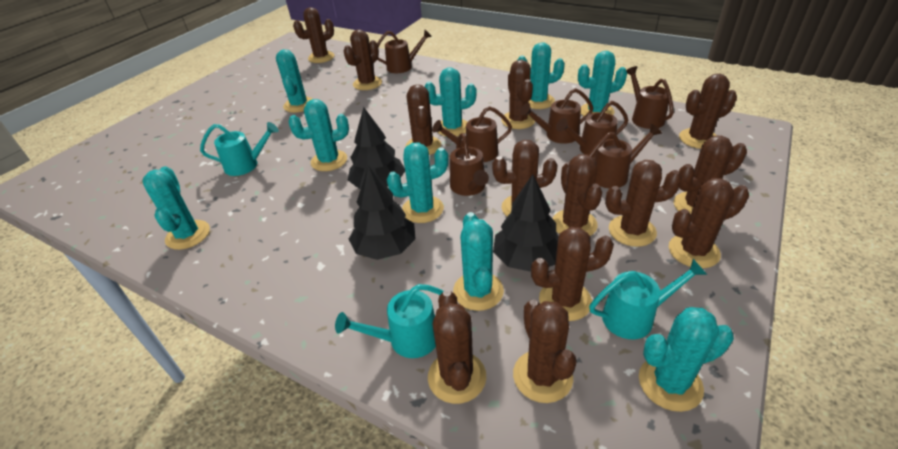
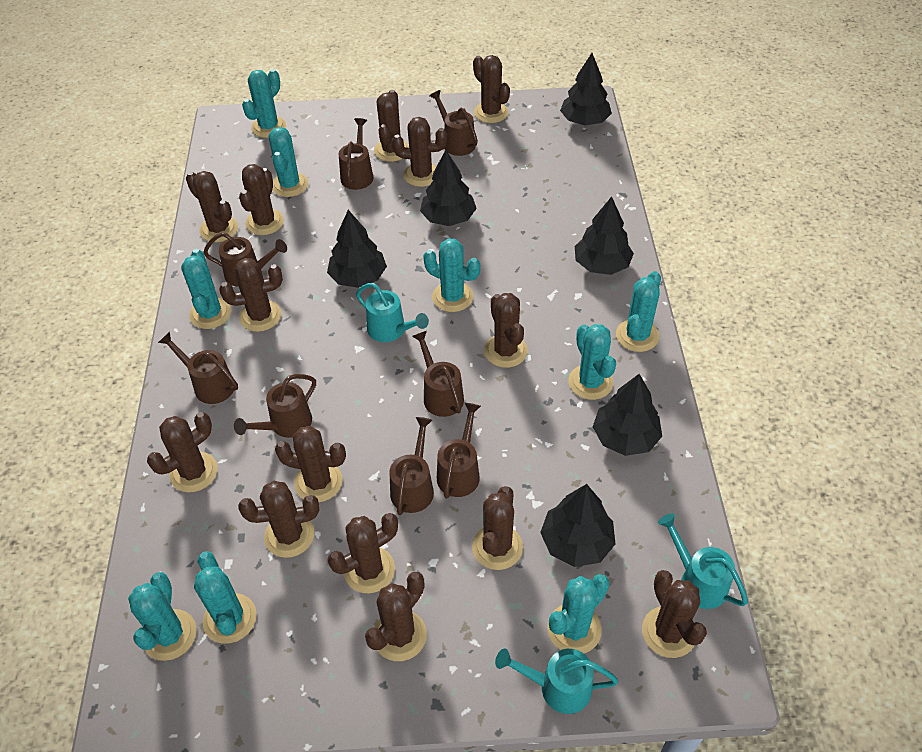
black tree: 3 -> 6
brown cactus: 13 -> 14
brown watering can: 7 -> 8

